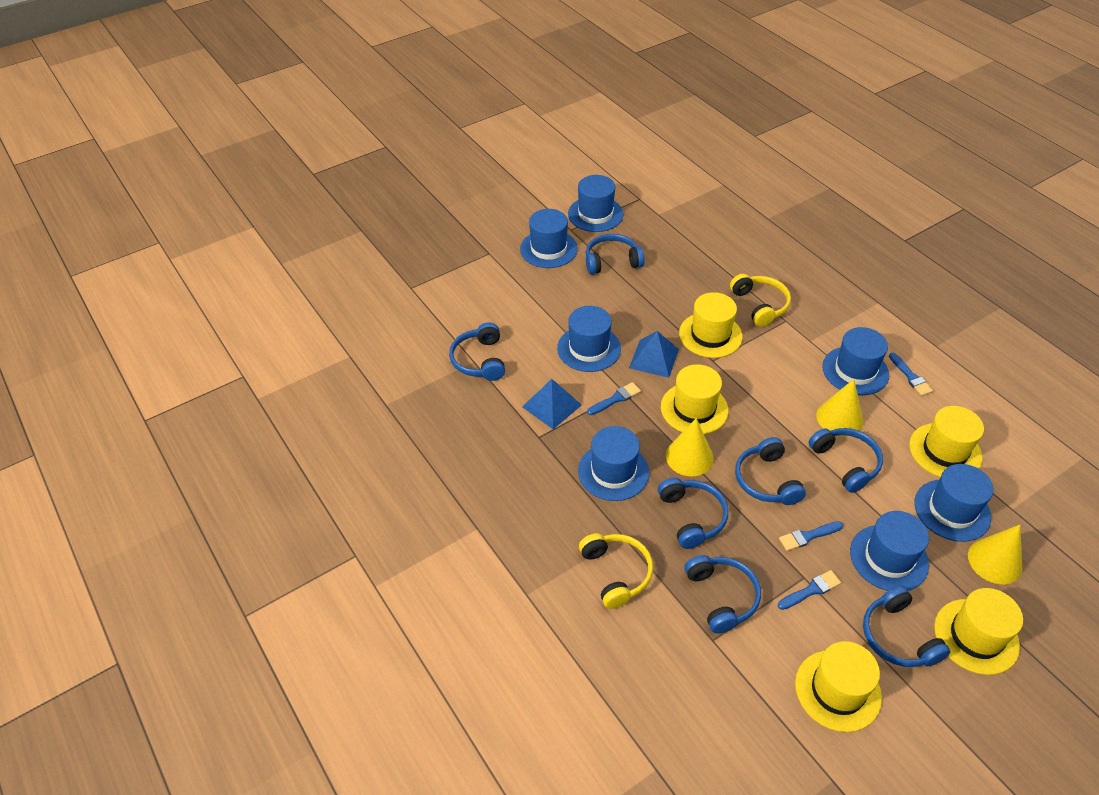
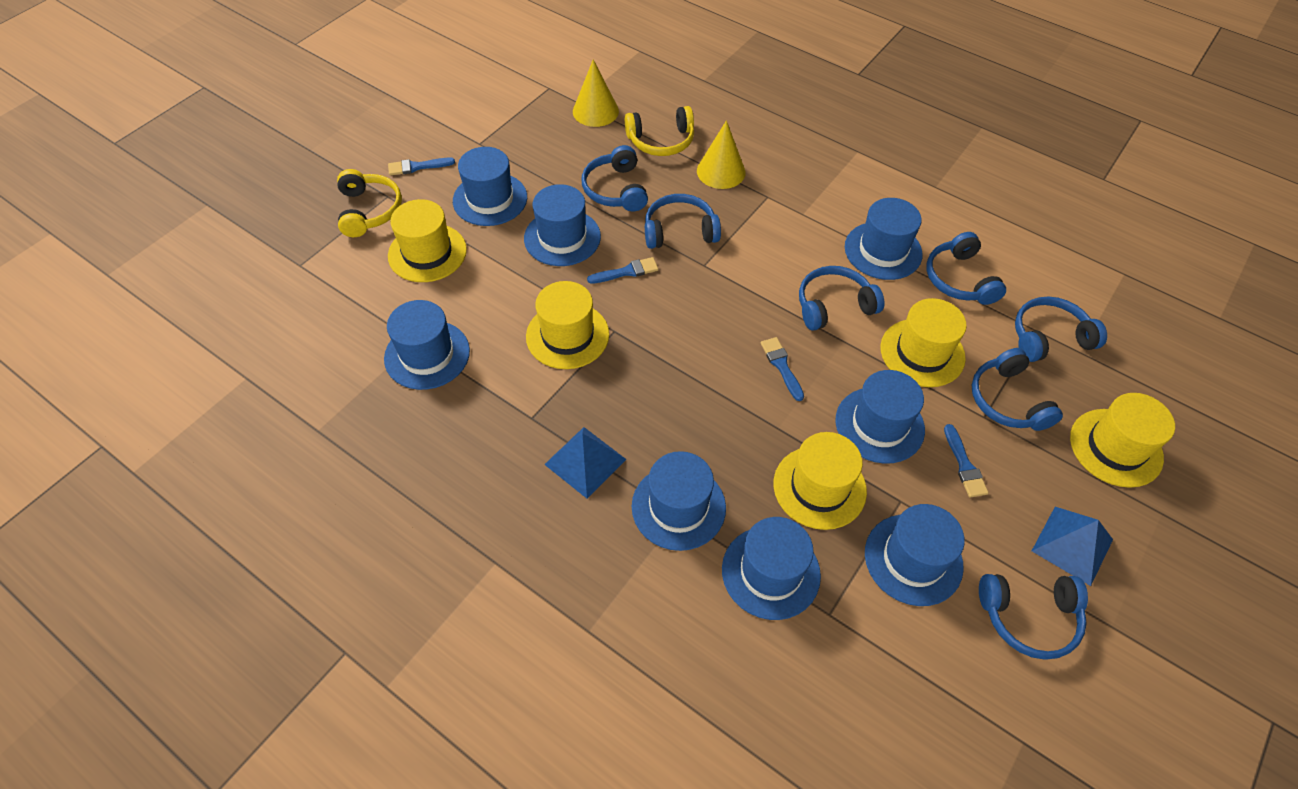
blue hat: 7 -> 8
yellow cone: 3 -> 2

